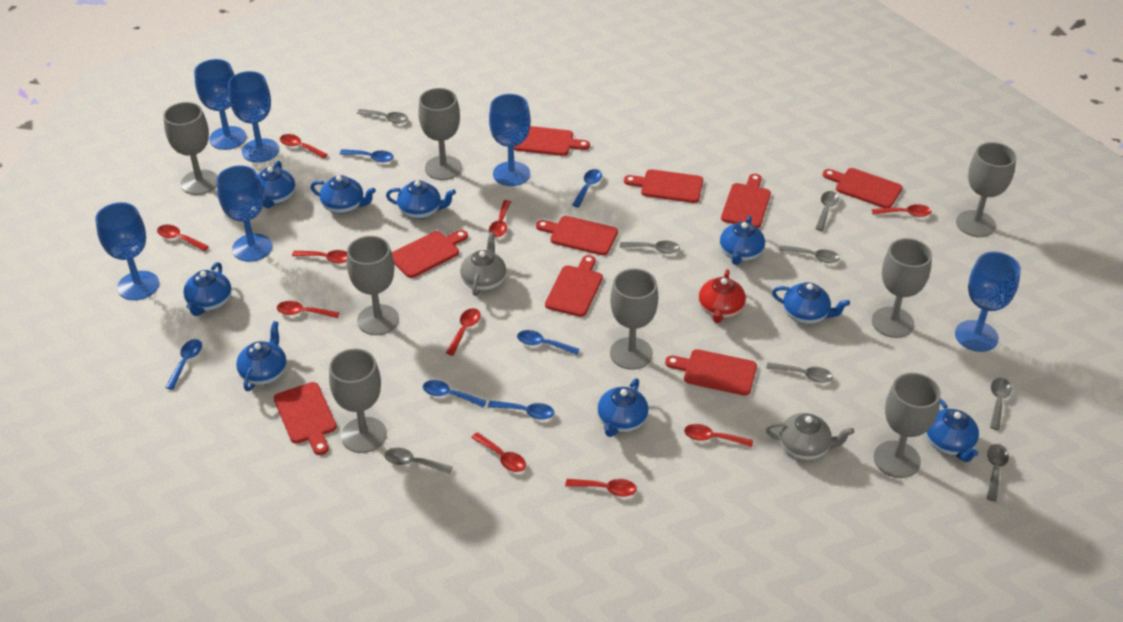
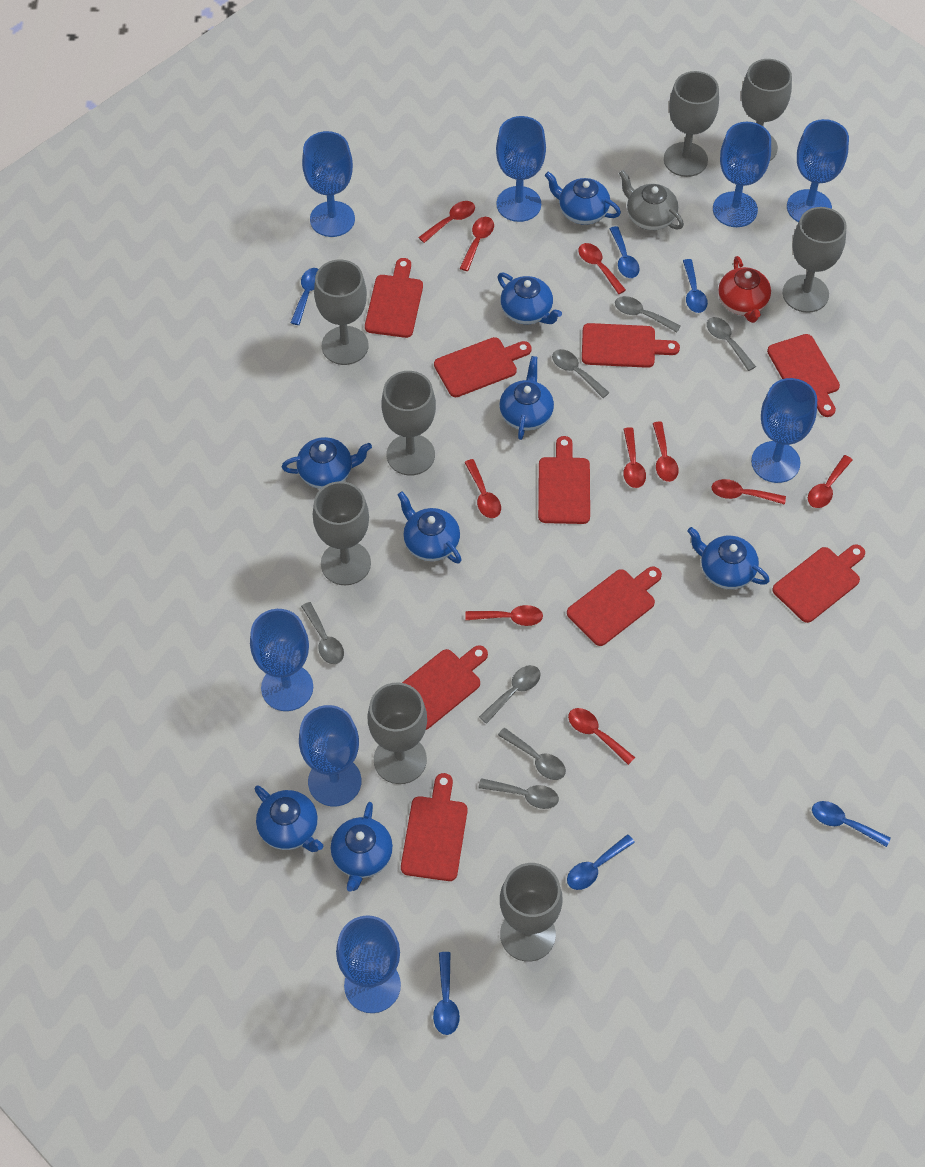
blue goblet: 6 -> 8
blue teapot: 9 -> 8
grey spoon: 8 -> 7
grey teapot: 2 -> 1

